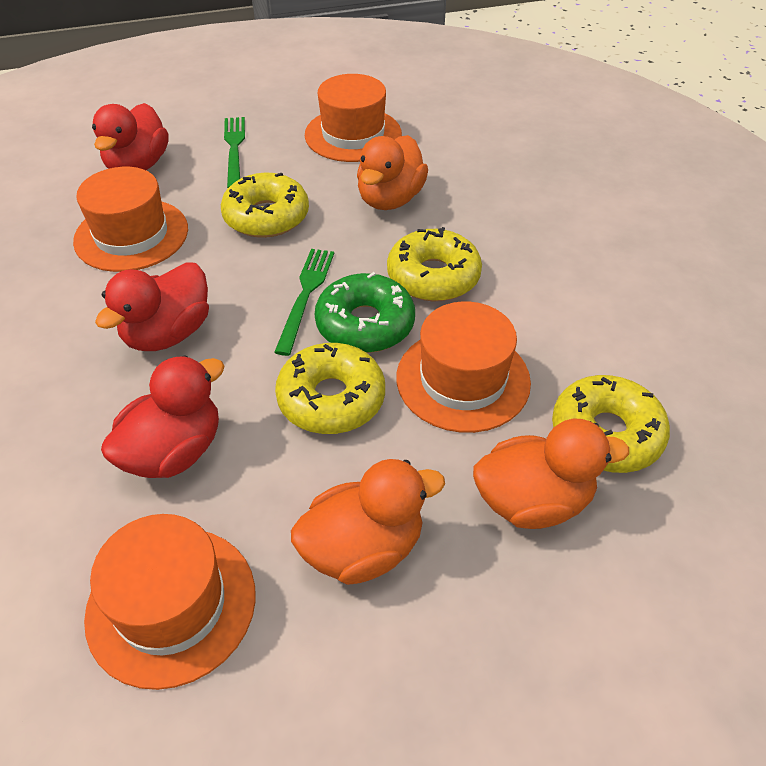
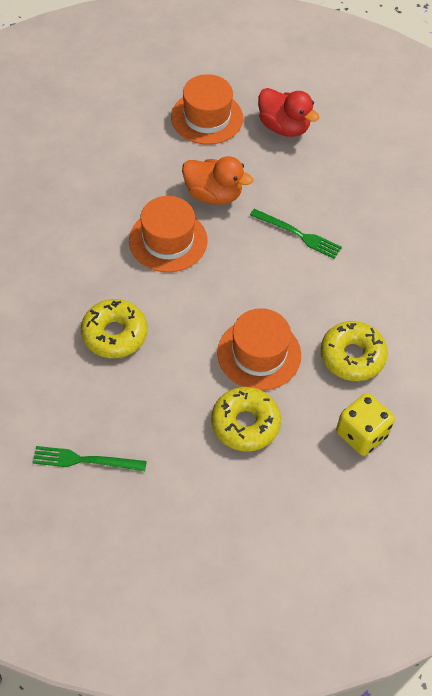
green donut: 1 -> 0
orange duck: 3 -> 1
orange hat: 4 -> 3
red duck: 3 -> 1
yellow dice: 0 -> 1
yellow donut: 4 -> 3

